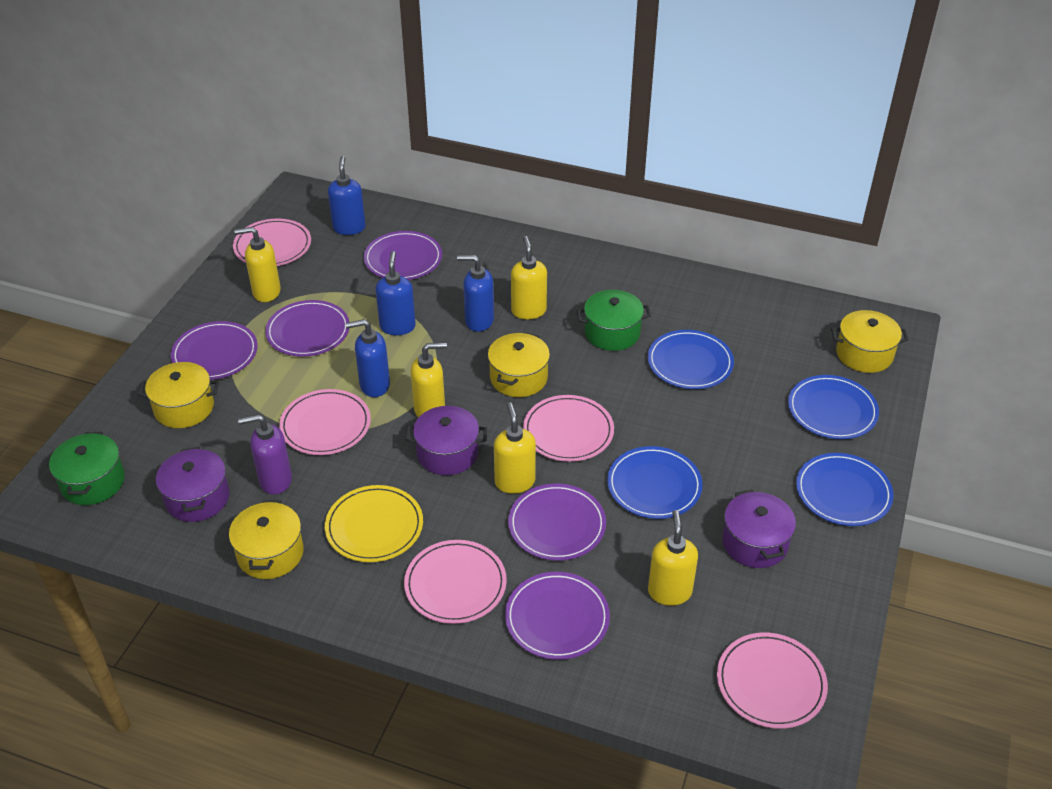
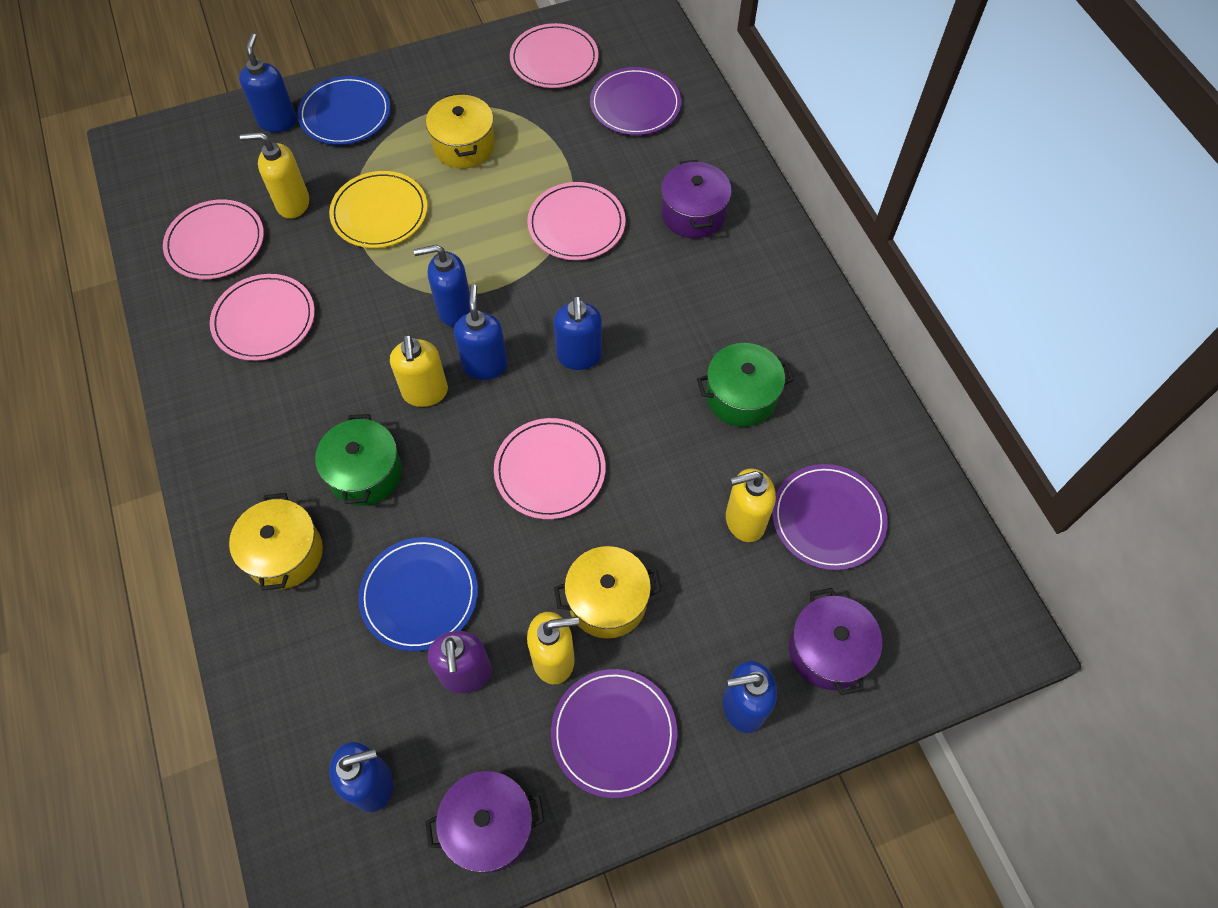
blue plate: 4 -> 2
blue soap dispenser: 4 -> 6
purple plate: 5 -> 3
yellow pot: 4 -> 3
yellow soap dispenser: 5 -> 4

